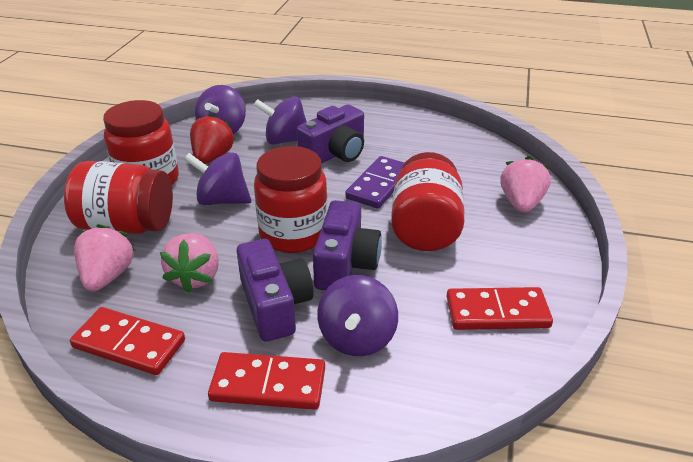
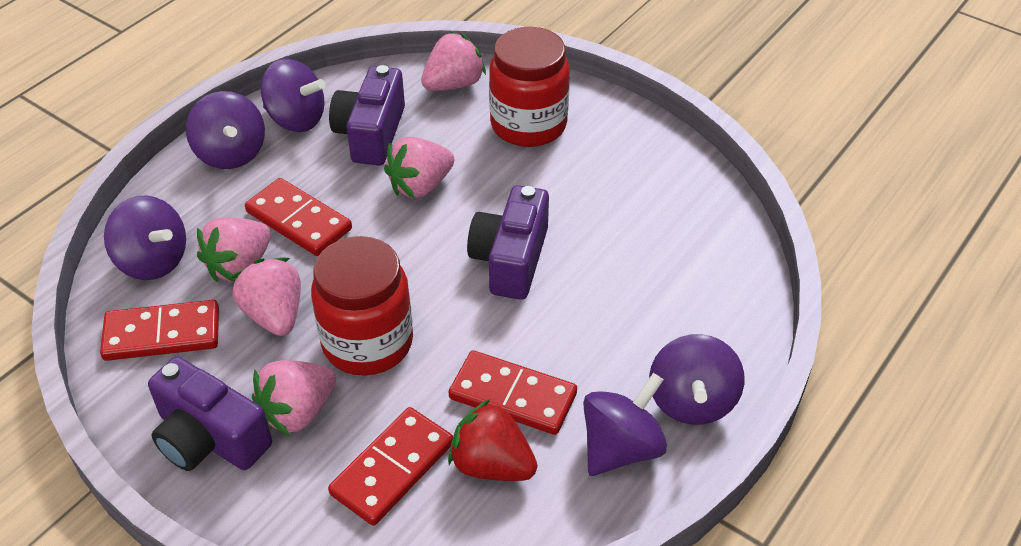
pink strawberry: 3 -> 5
purple domino: 1 -> 0
purple spinning top: 4 -> 5
red domino: 3 -> 4
red jar: 4 -> 2

